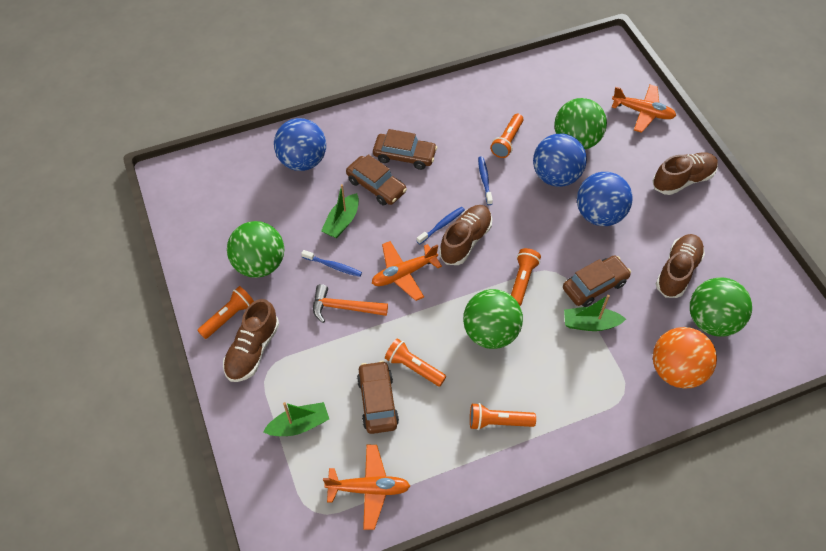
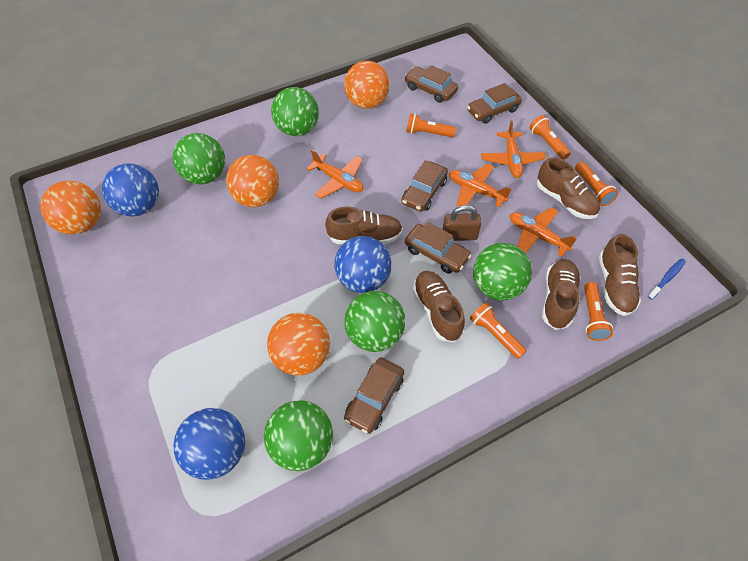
blue toothbrush: 3 -> 1
brown car: 4 -> 5
brown padlock: 0 -> 1
brown shoe: 4 -> 5
green ball: 4 -> 5
green boat: 3 -> 0
orange ball: 1 -> 4
orange hammer: 1 -> 0
orange plane: 3 -> 4

